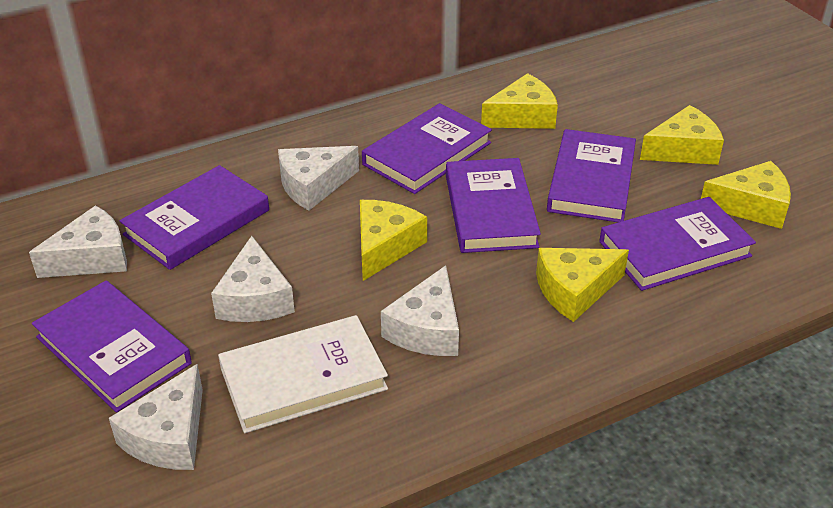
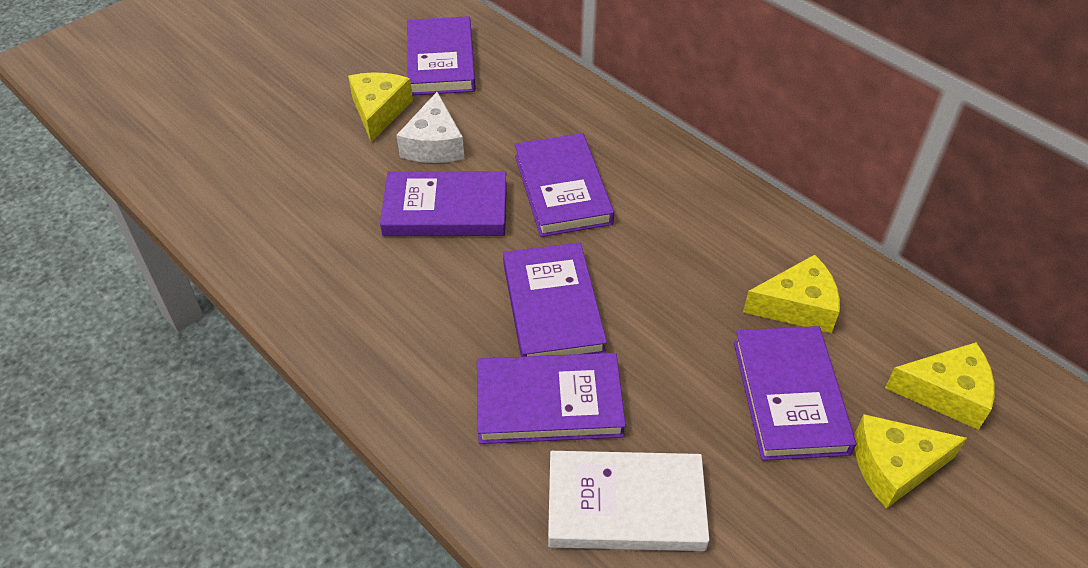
white cheese: 5 -> 1
yellow cheese: 5 -> 4

